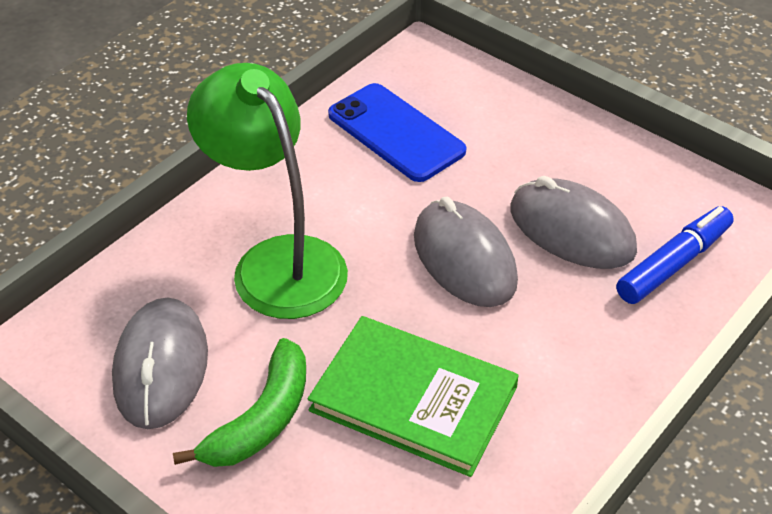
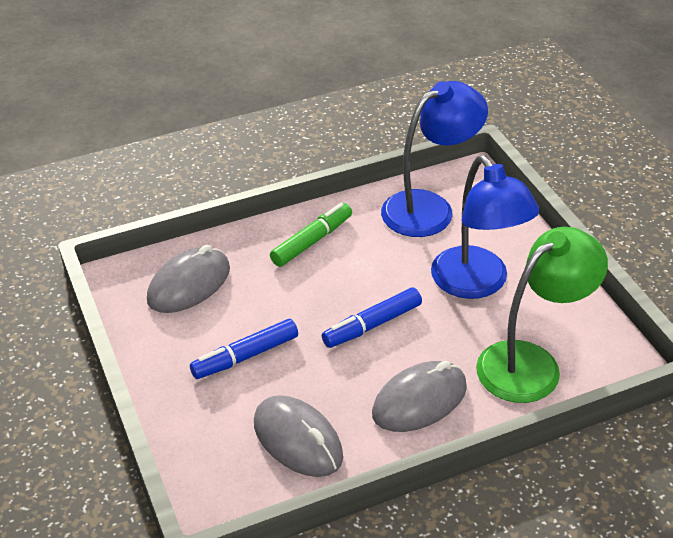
blue lamp: 0 -> 2
blue marker: 1 -> 2
blue phone: 1 -> 0
green banana: 1 -> 0
green book: 1 -> 0
green marker: 0 -> 1

